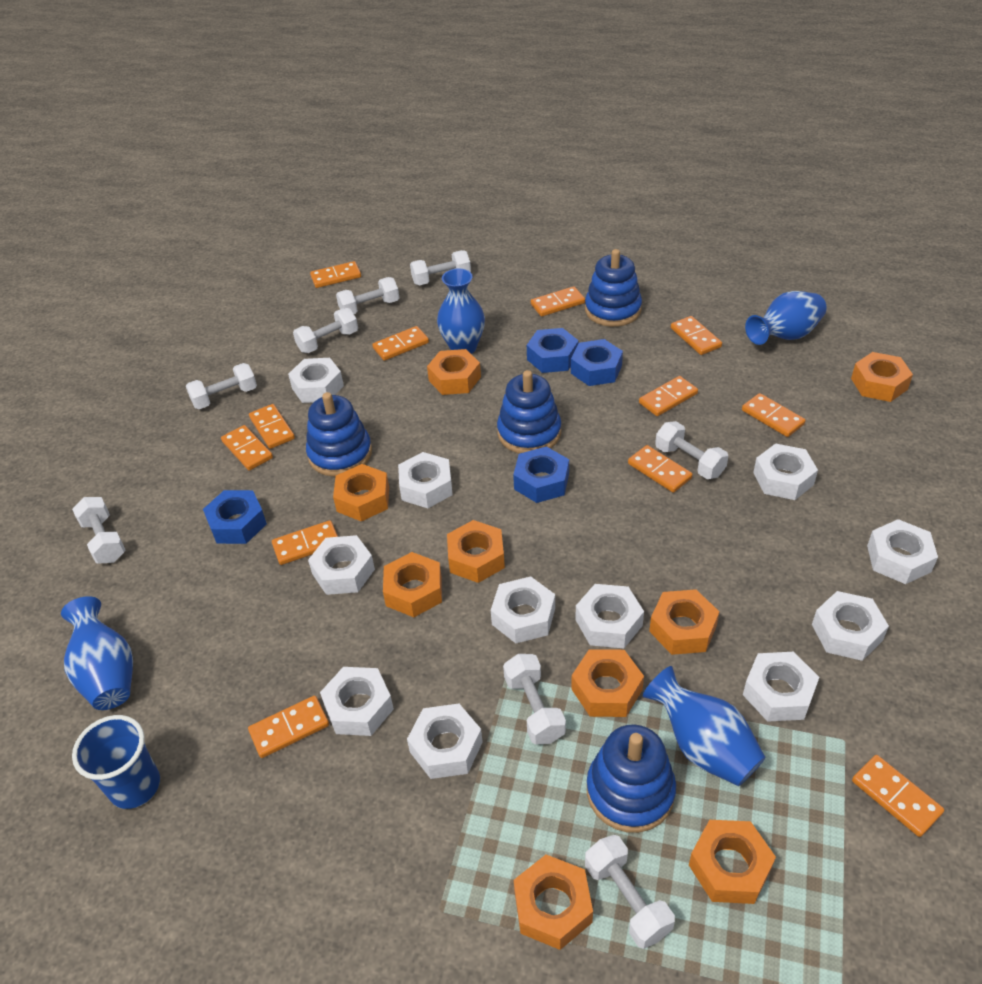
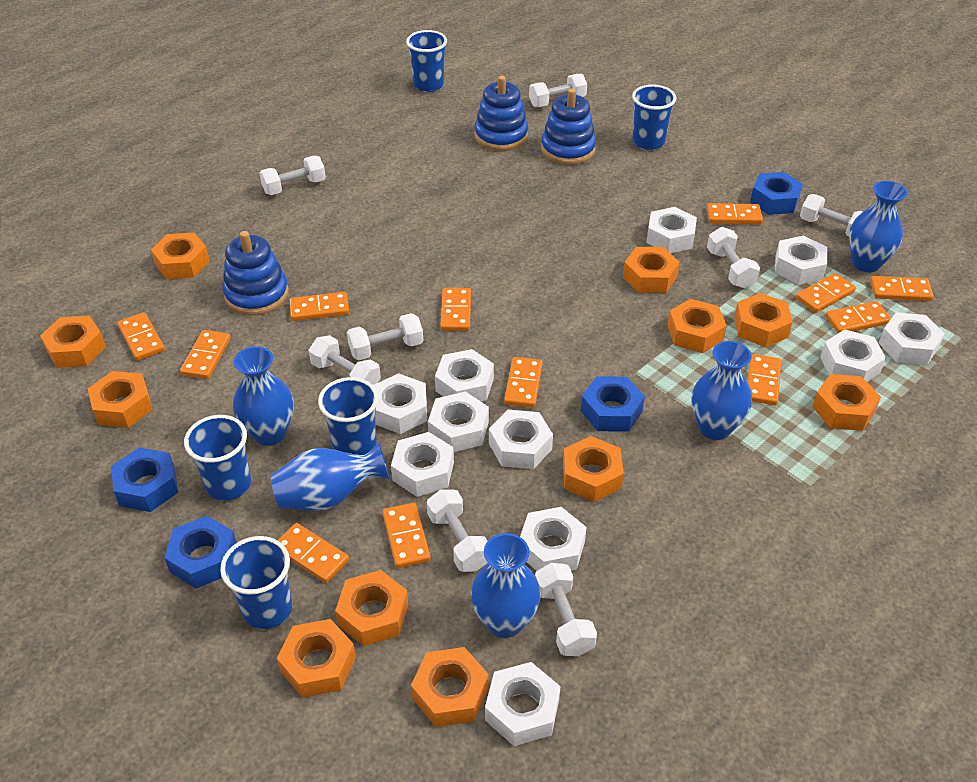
blue cup: 1 -> 5
blue stacking toy: 4 -> 3
blue vase: 4 -> 5
orange nut: 9 -> 11

